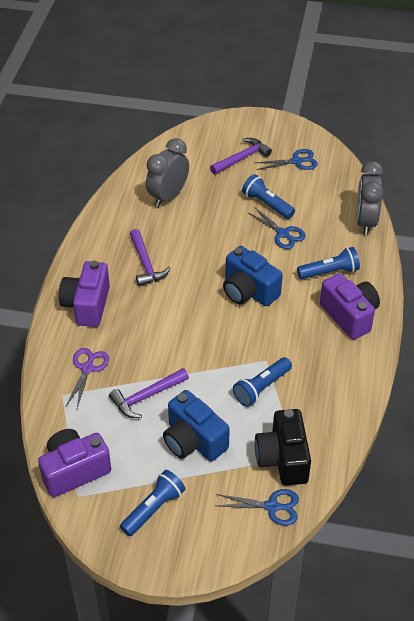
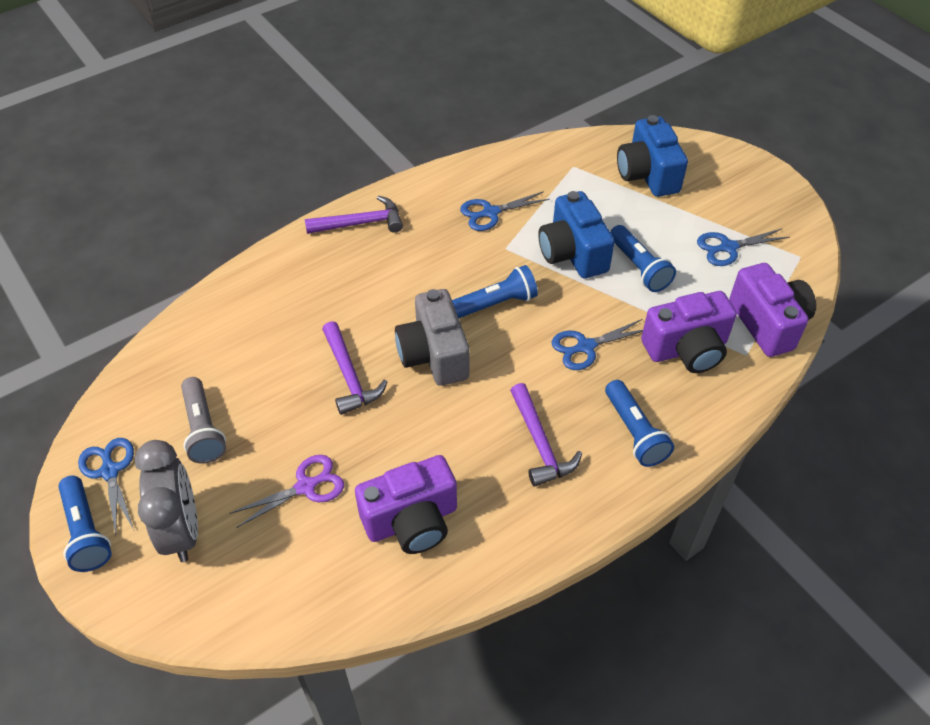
black camera: 1 -> 0
blue scissors: 3 -> 4
grey camera: 0 -> 1
grey clock: 2 -> 1
grey flashlight: 0 -> 1

